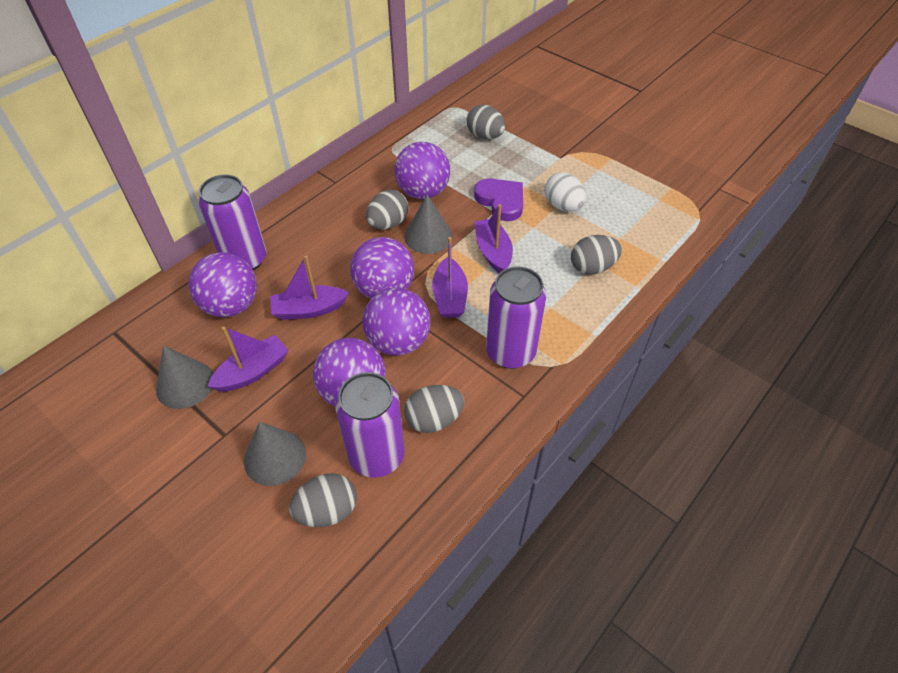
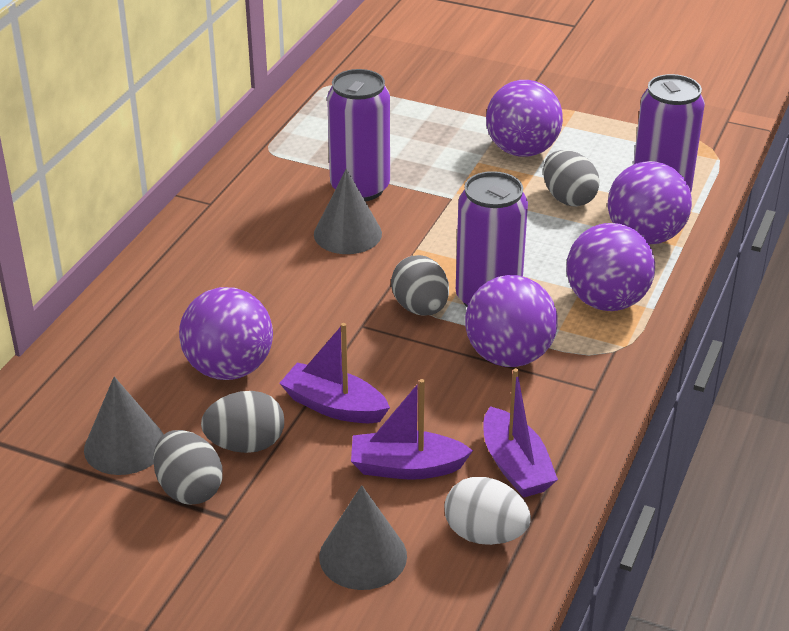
grey egg: 5 -> 4
purple boat: 4 -> 3
purple heart: 1 -> 0

